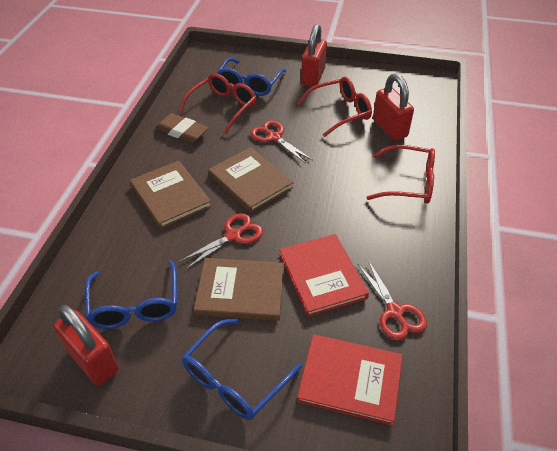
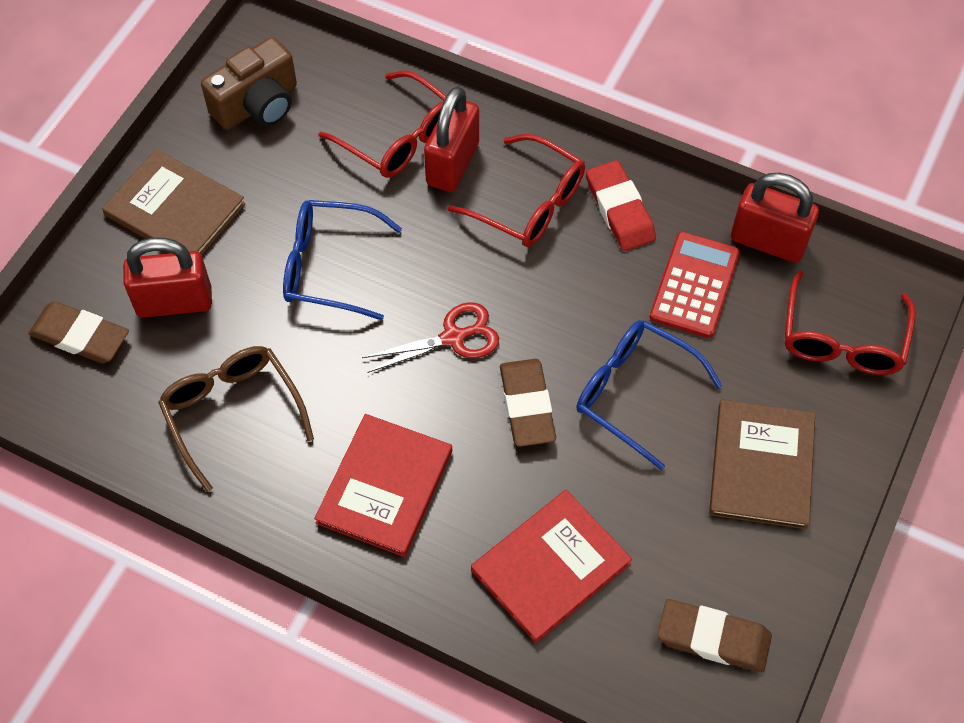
blue glasses: 3 -> 2
brown book: 3 -> 2
brown camera: 0 -> 1
brown eraser: 1 -> 3
brown glasses: 0 -> 1
red calculator: 0 -> 1
red eraser: 0 -> 1
red scissors: 3 -> 1

